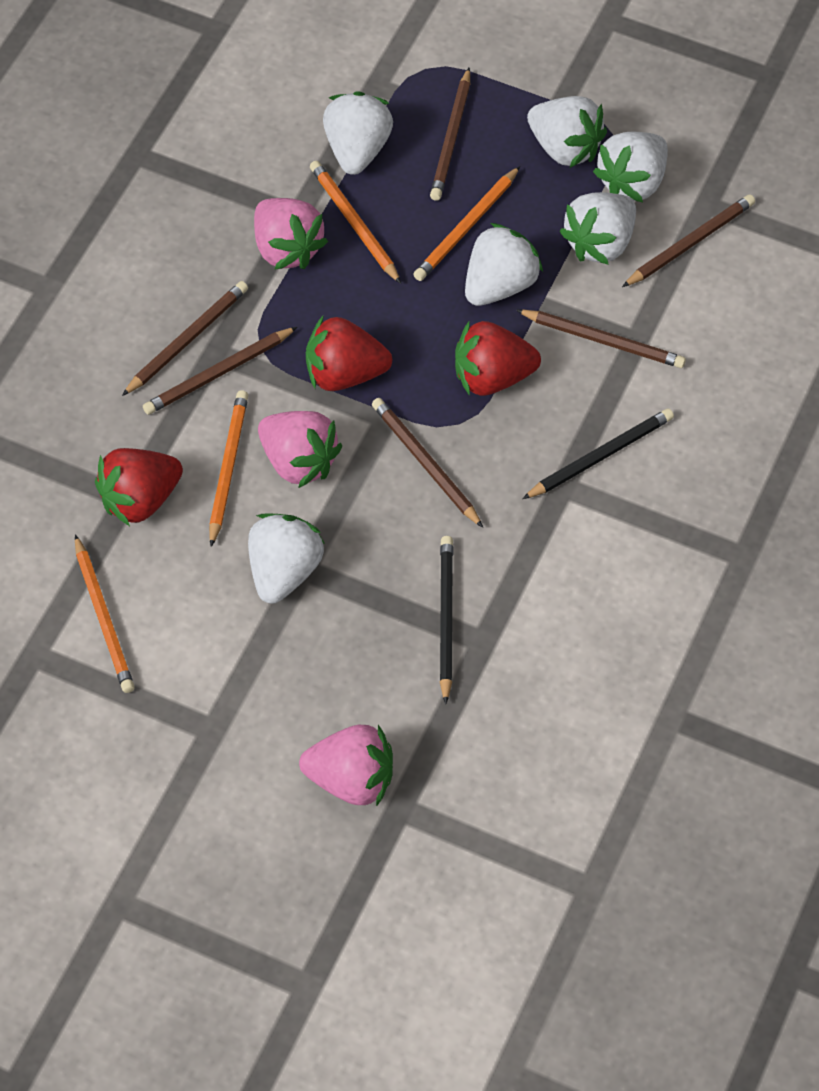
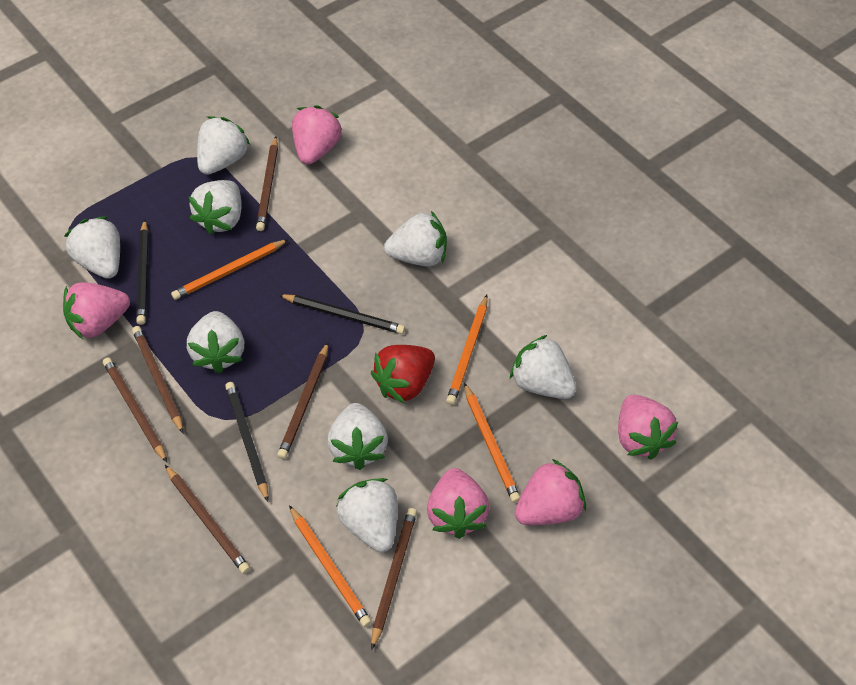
black pencil: 2 -> 3
pink strawberry: 3 -> 5
red strawberry: 3 -> 1
white strawberry: 6 -> 8

